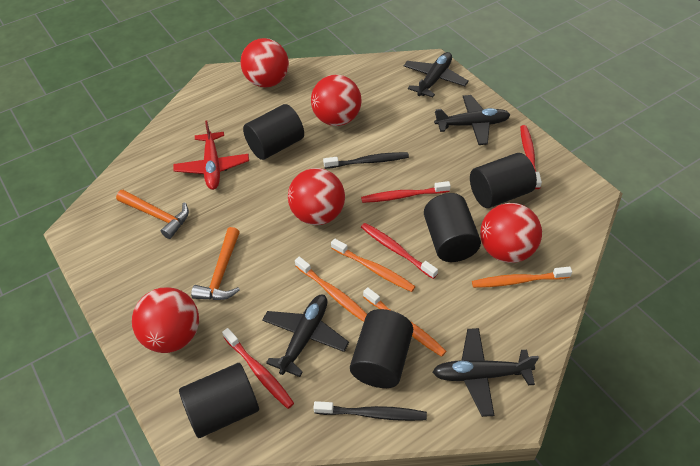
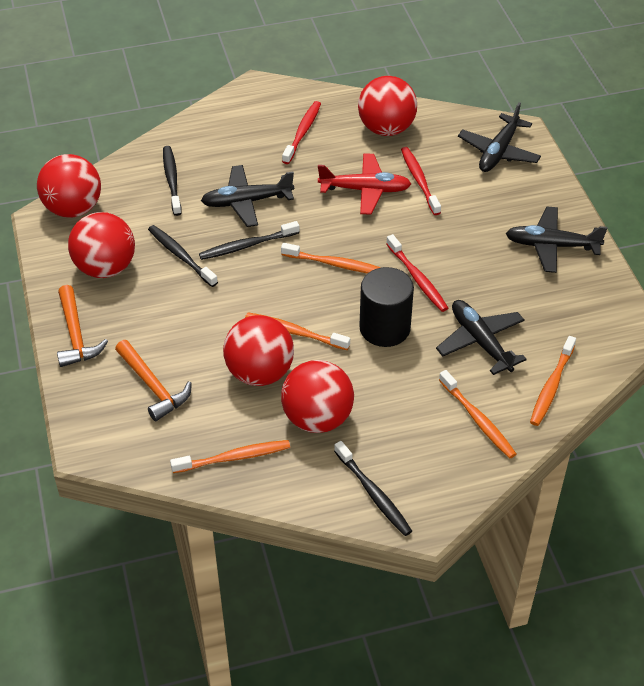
black cylinder: 5 -> 1
black toothbrush: 2 -> 4
orange toothbrush: 4 -> 5
red toothbrush: 4 -> 3

